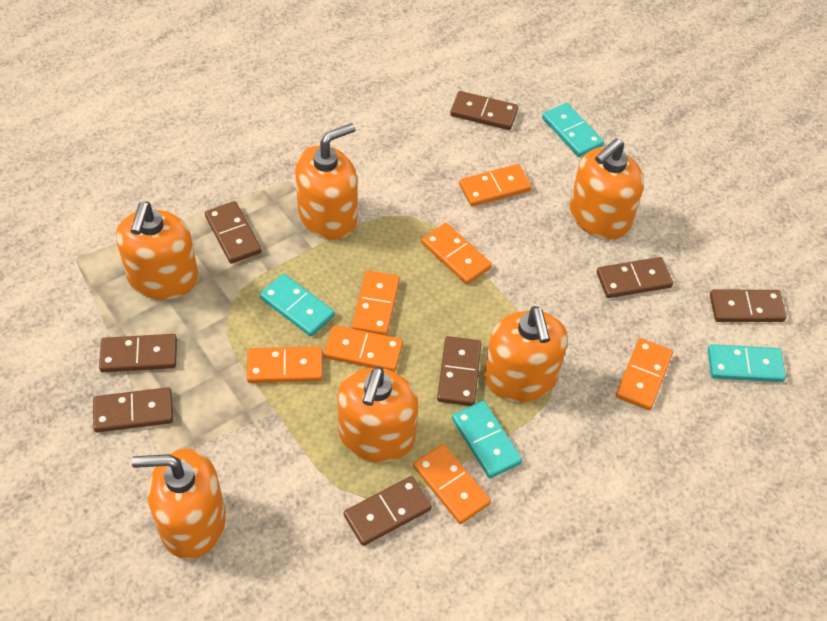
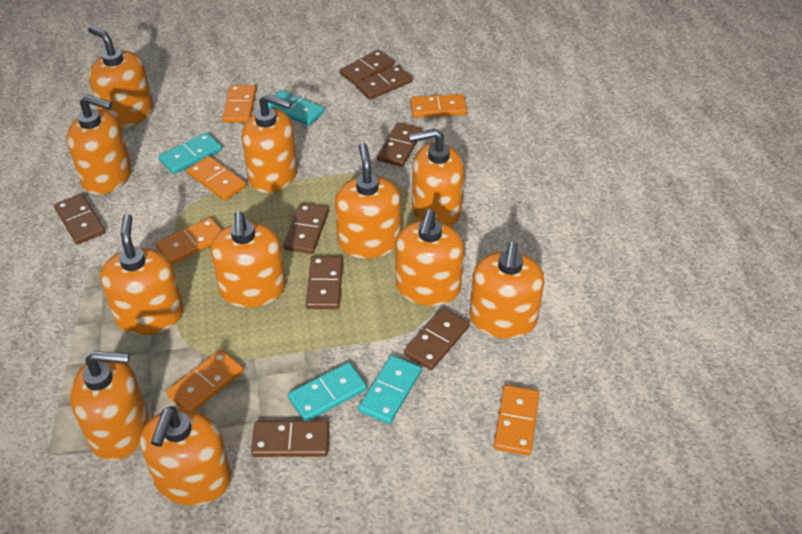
orange domino: 7 -> 6
orange soap dispenser: 6 -> 11

